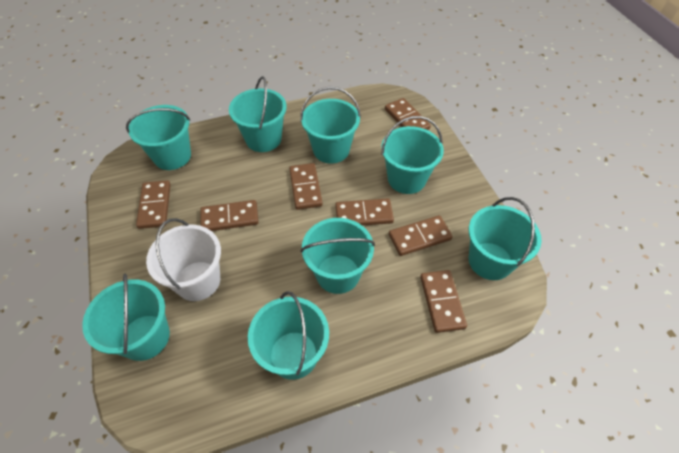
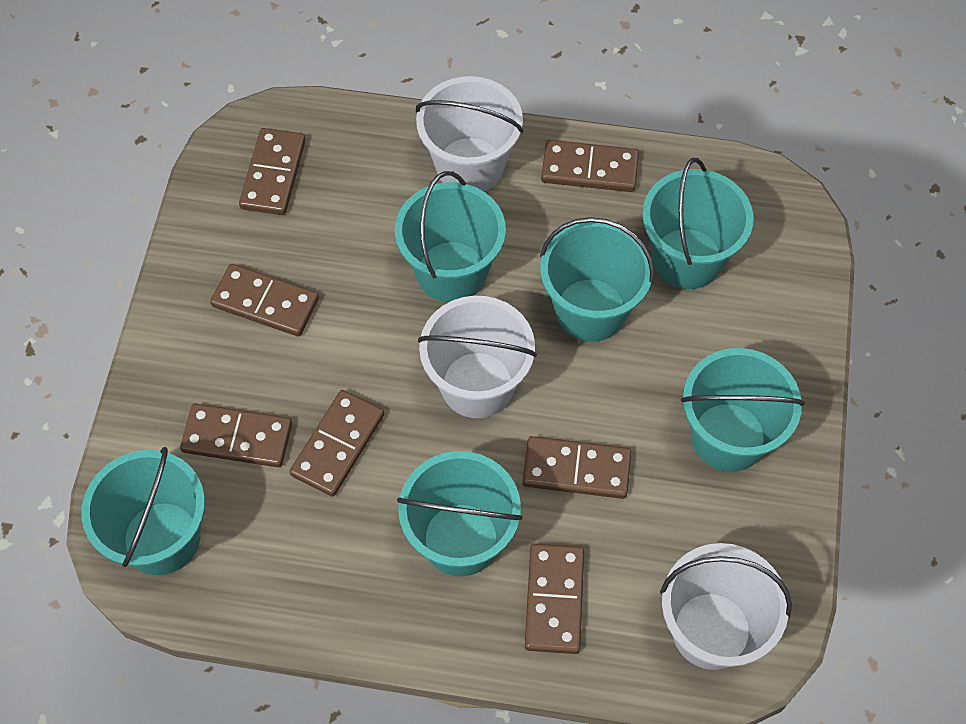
turquoise bucket: 8 -> 6
white bucket: 1 -> 3

